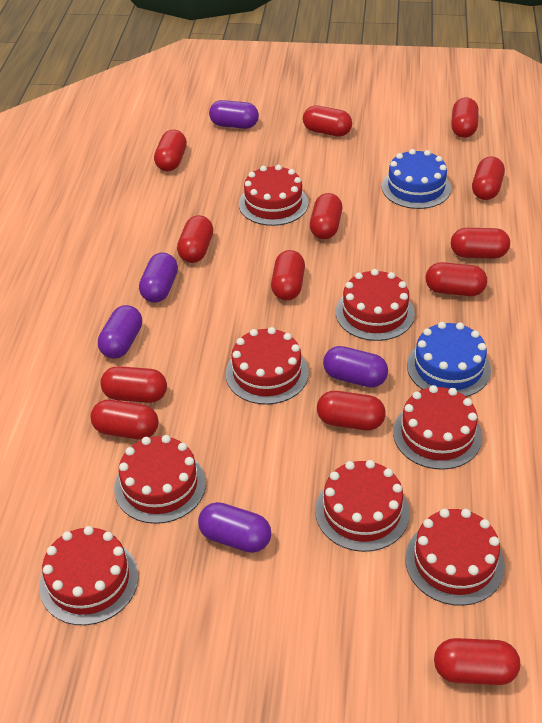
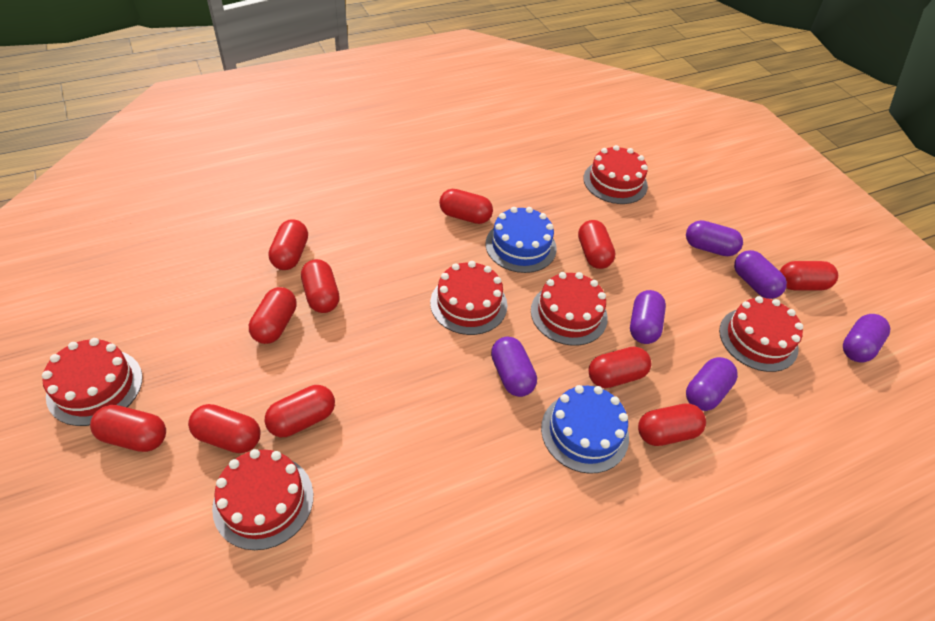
purple capsule: 5 -> 6
red cake: 8 -> 6
red capsule: 13 -> 11

